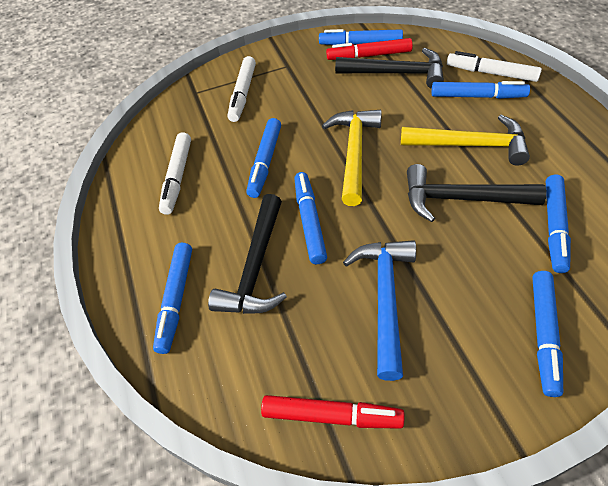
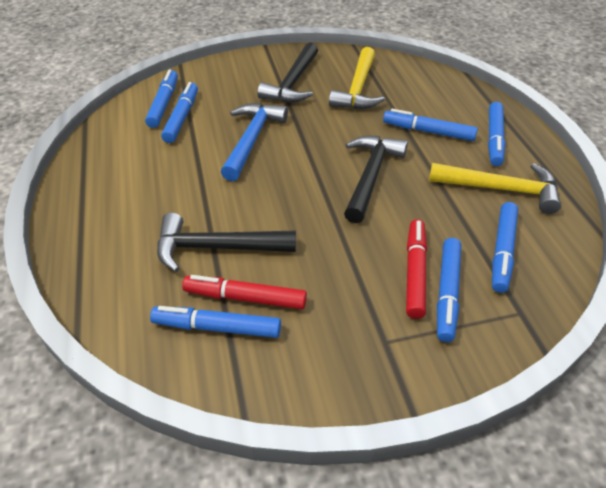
white marker: 3 -> 0

